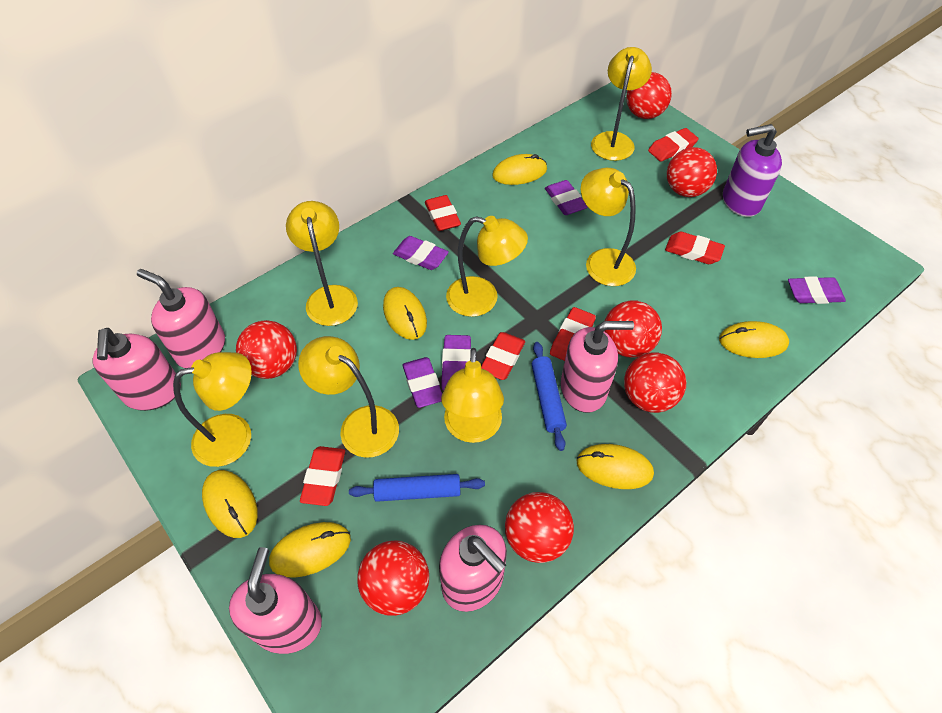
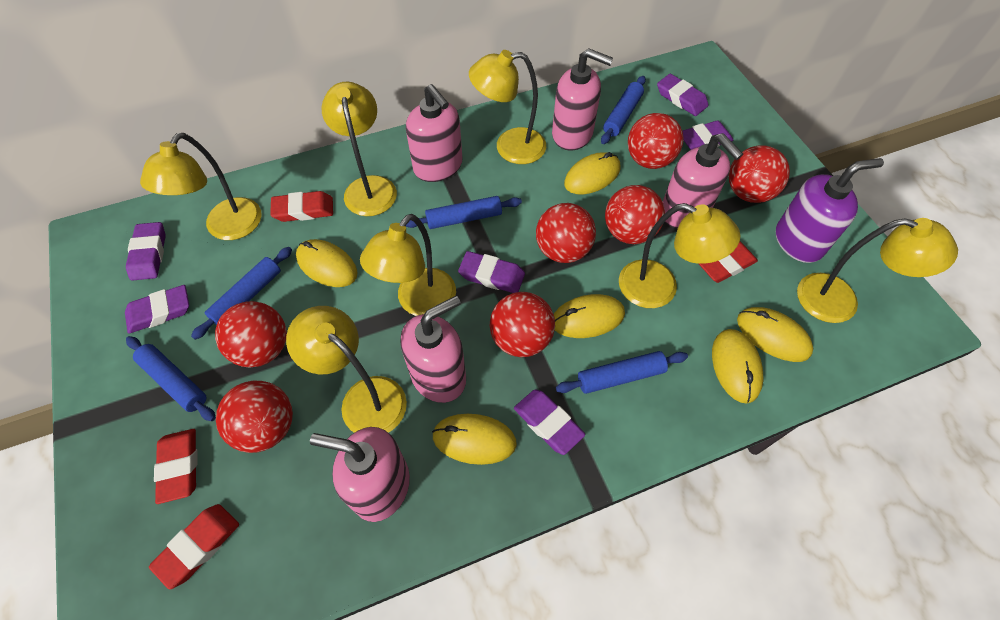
blue rolling pin: 2 -> 5
purple eraser: 5 -> 6
red eraser: 6 -> 4

